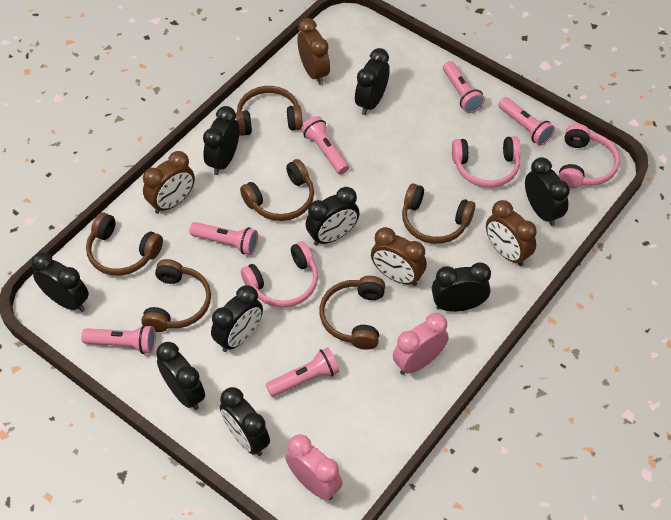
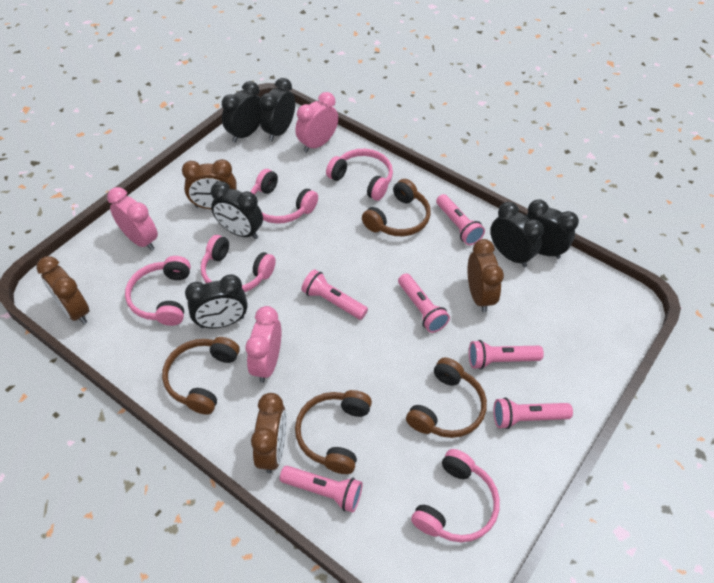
black clock: 9 -> 6
brown headphones: 6 -> 4
pink clock: 2 -> 3
pink headphones: 3 -> 5

